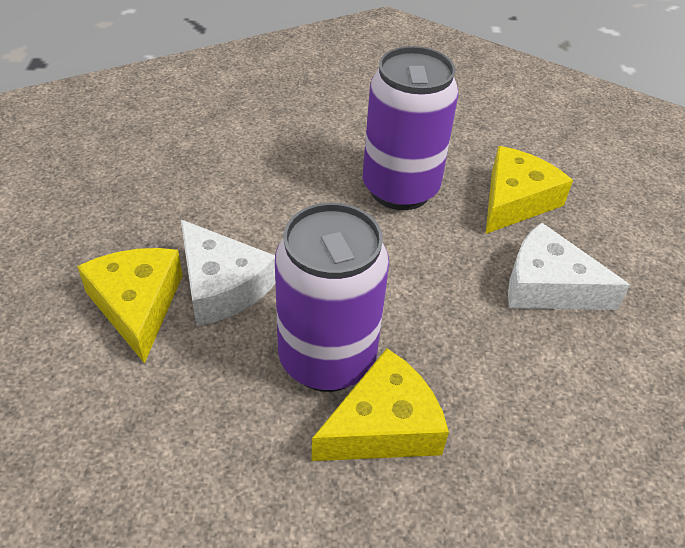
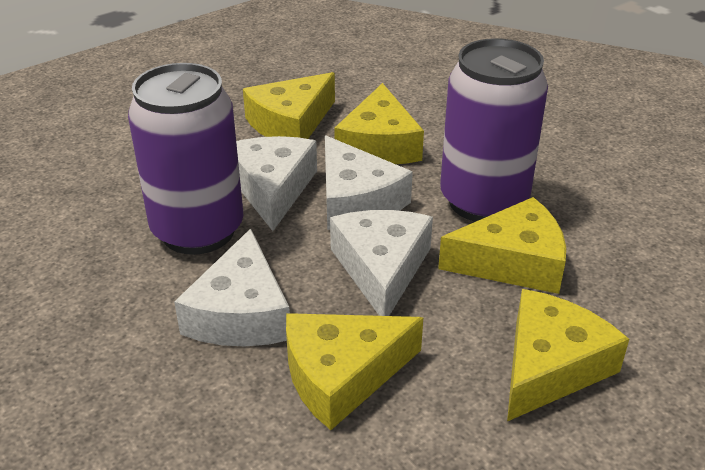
white cheese: 2 -> 4
yellow cheese: 3 -> 5

